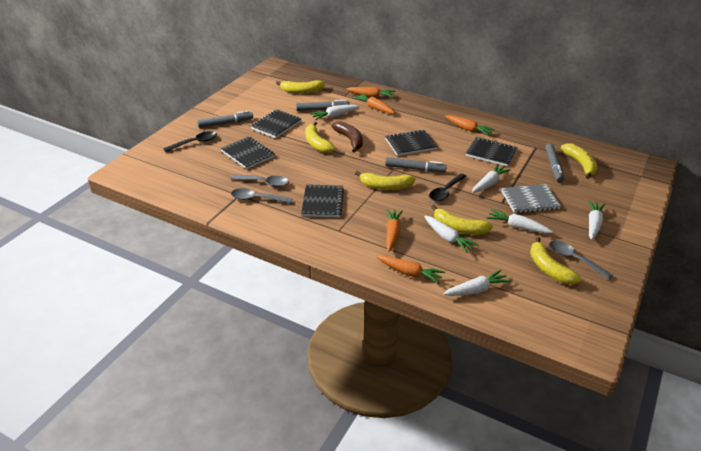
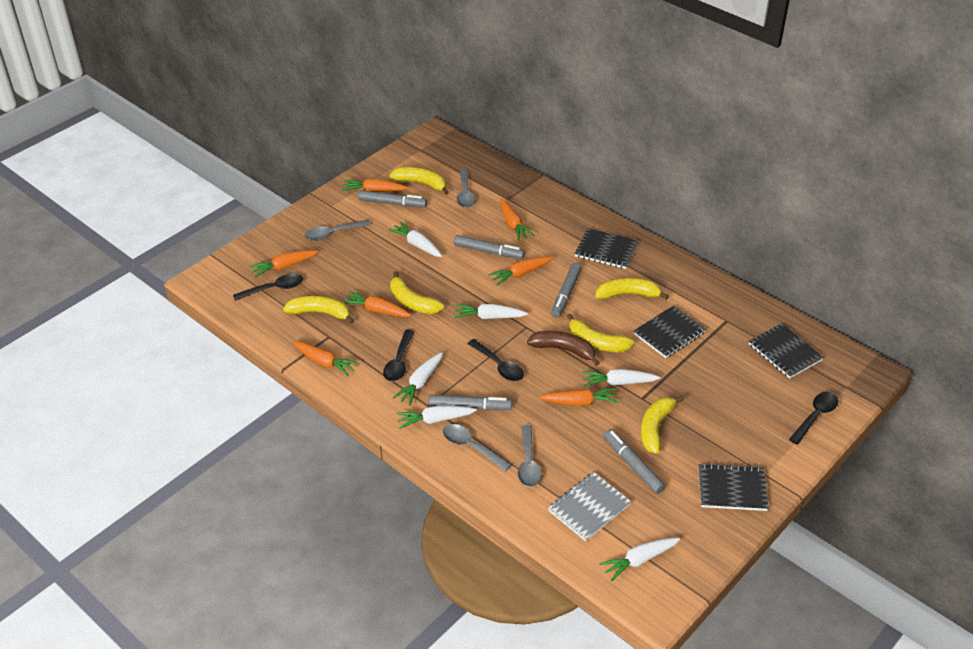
black notebook: 5 -> 4
black spoon: 2 -> 4
grey marker: 4 -> 5
grey spoon: 3 -> 4
orange carrot: 5 -> 7

